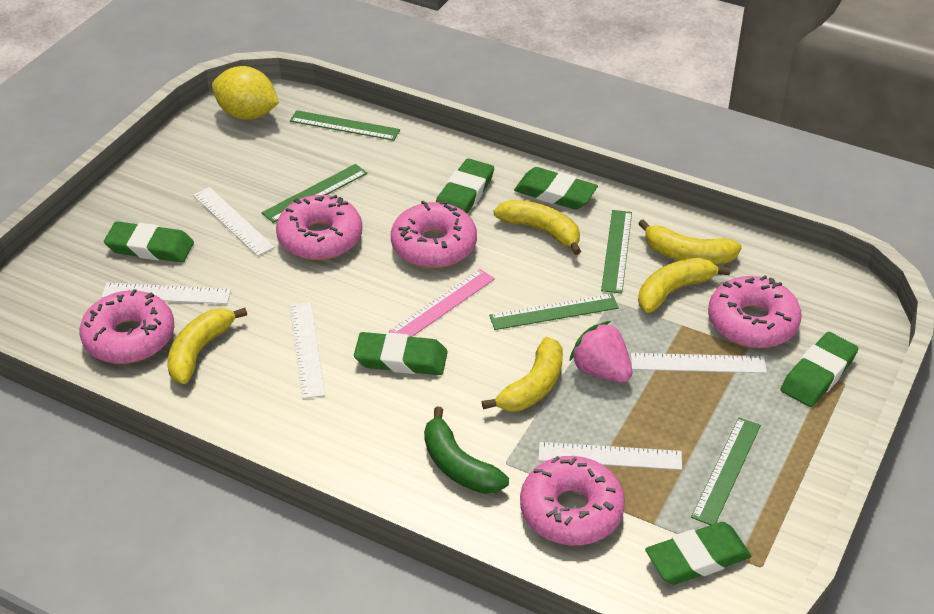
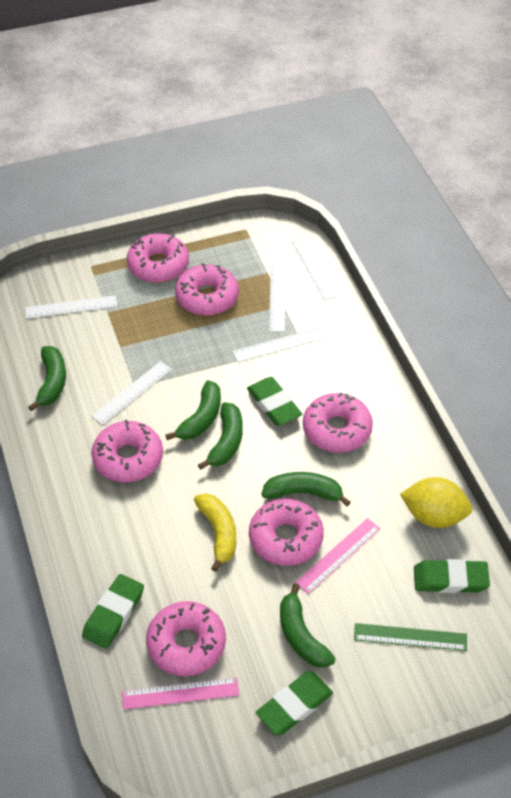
green banana: 1 -> 5
green eraser: 6 -> 4
green ruler: 5 -> 1
pink donut: 5 -> 6
pink ruler: 1 -> 2
pink strawberry: 1 -> 0
yellow banana: 5 -> 1

